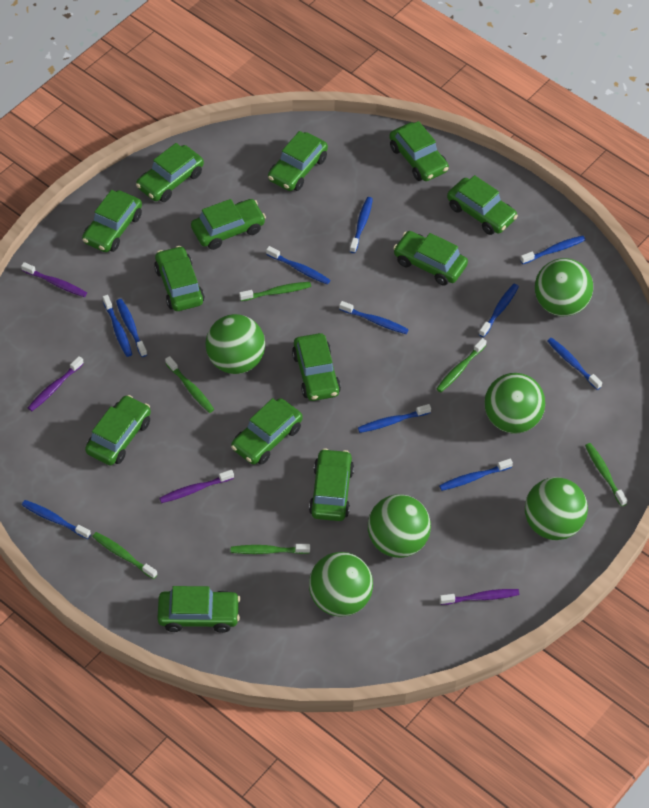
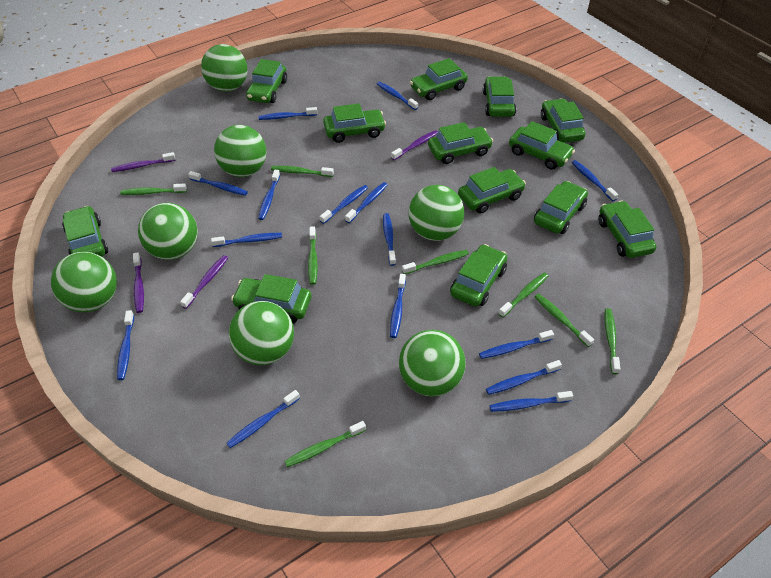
blue toothbrush: 11 -> 15
green ball: 6 -> 7
green toothbrush: 6 -> 8

